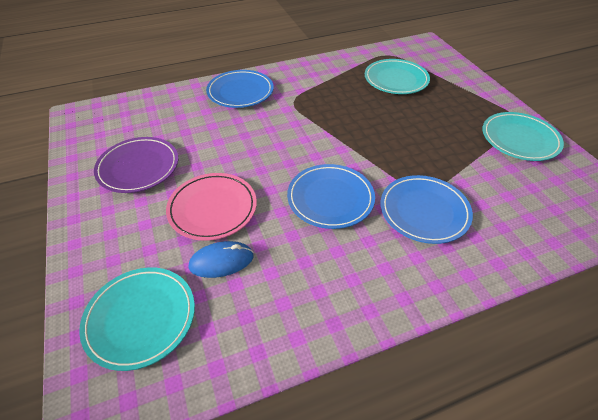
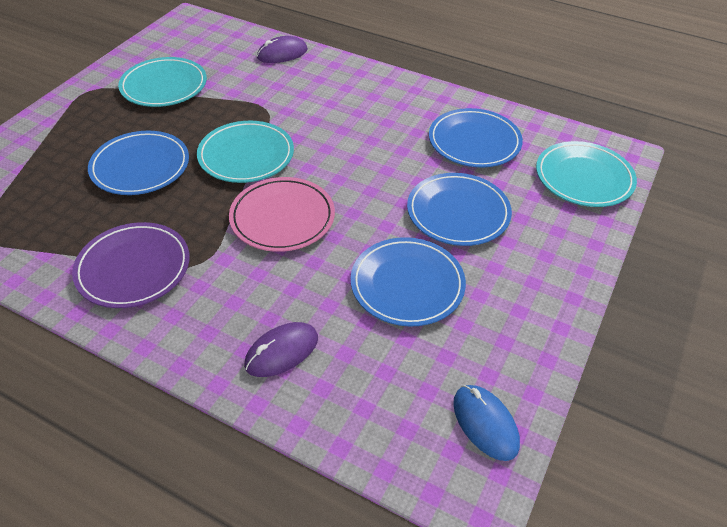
blue plate: 3 -> 4
purple mouse: 0 -> 2

